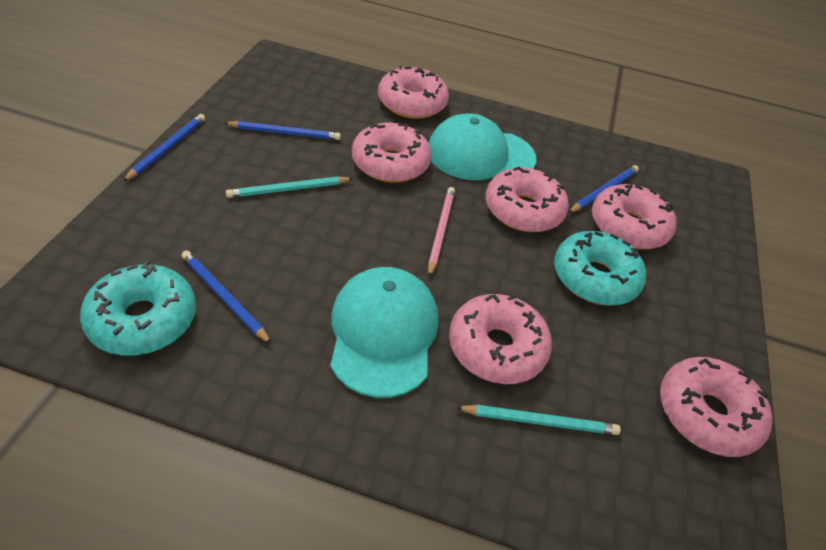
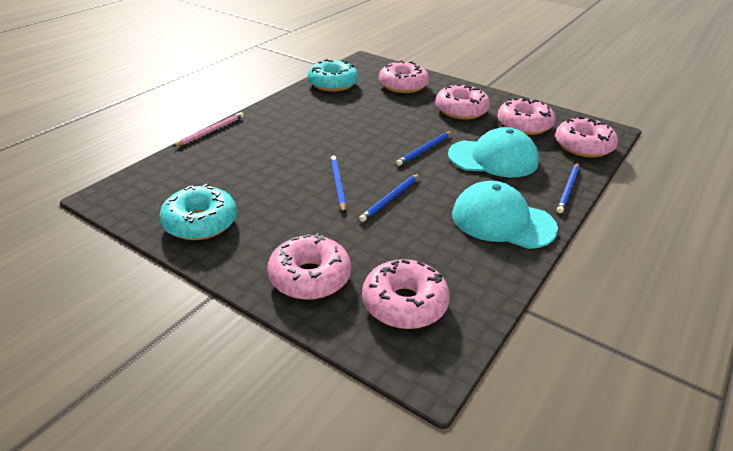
turquoise pencil: 2 -> 0

